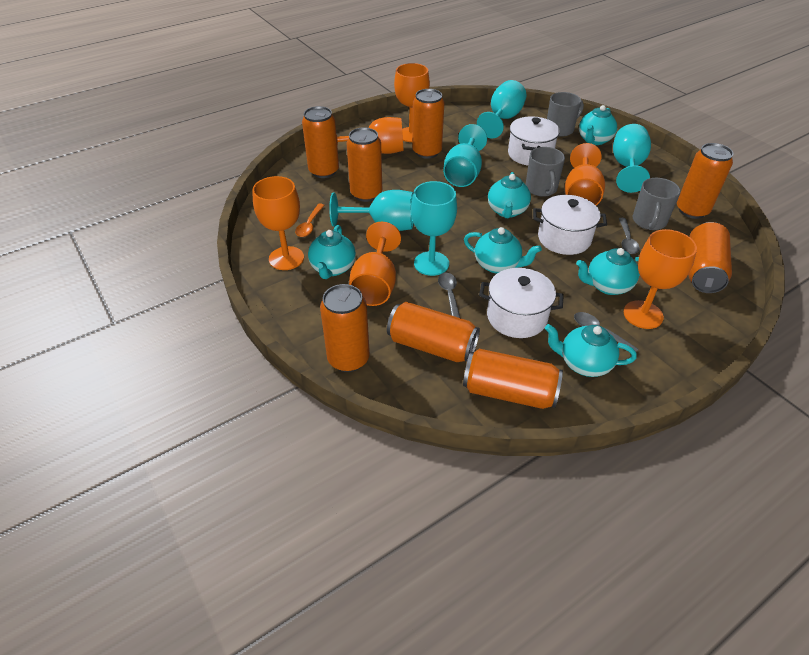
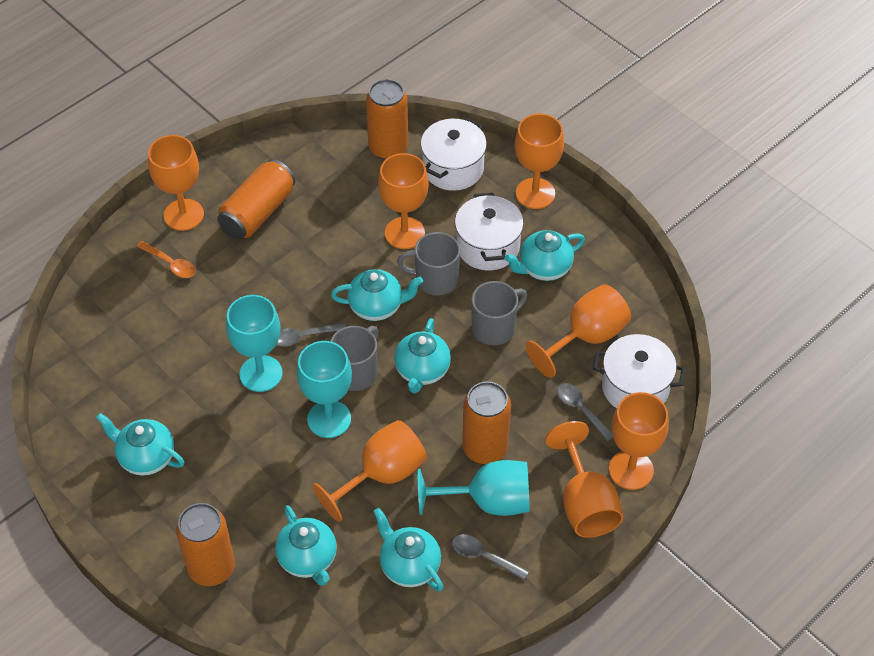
orange can: 8 -> 4
orange goblet: 6 -> 7
turquoise goblet: 5 -> 3

